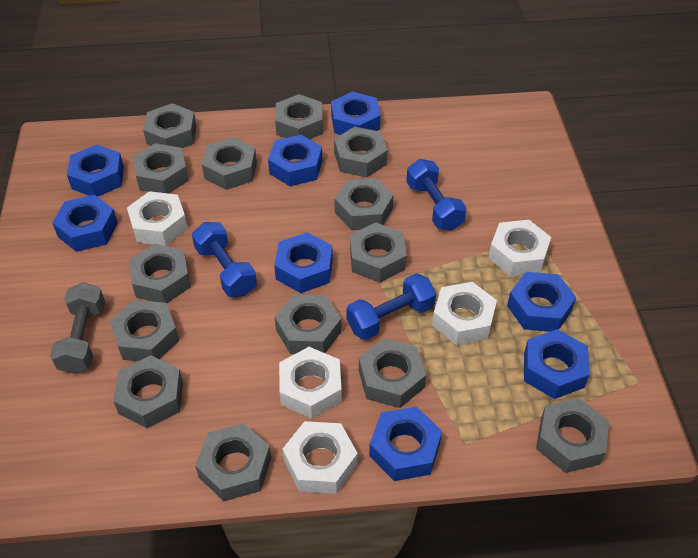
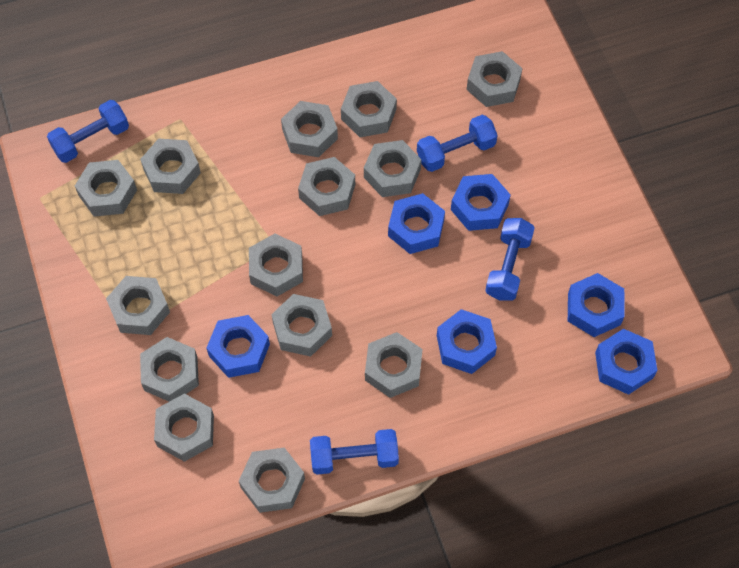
blue dumbbell: 3 -> 4
blue nut: 8 -> 6
grey dumbbell: 1 -> 0
white nut: 5 -> 0

